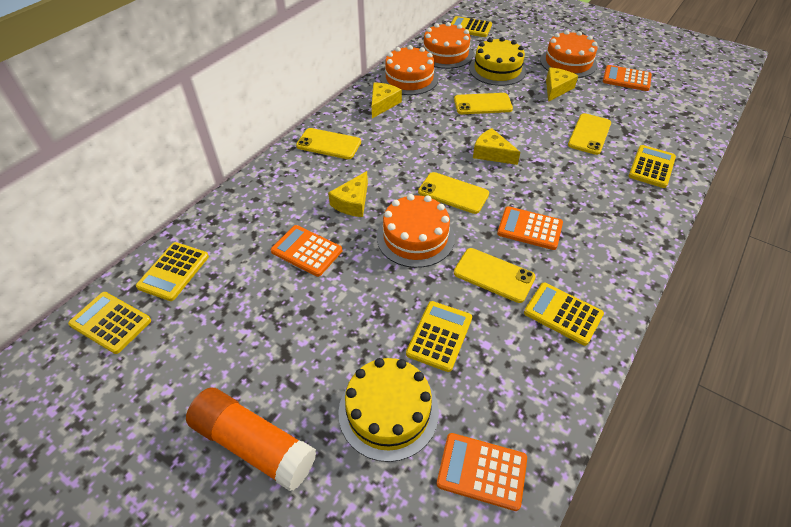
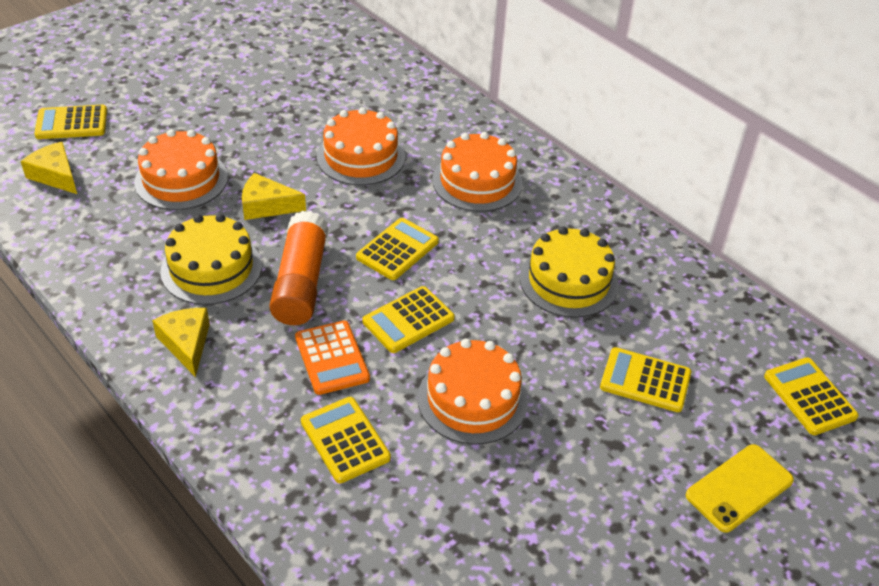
orange calculator: 4 -> 1
yellow cheese: 4 -> 3
yellow phone: 5 -> 1

